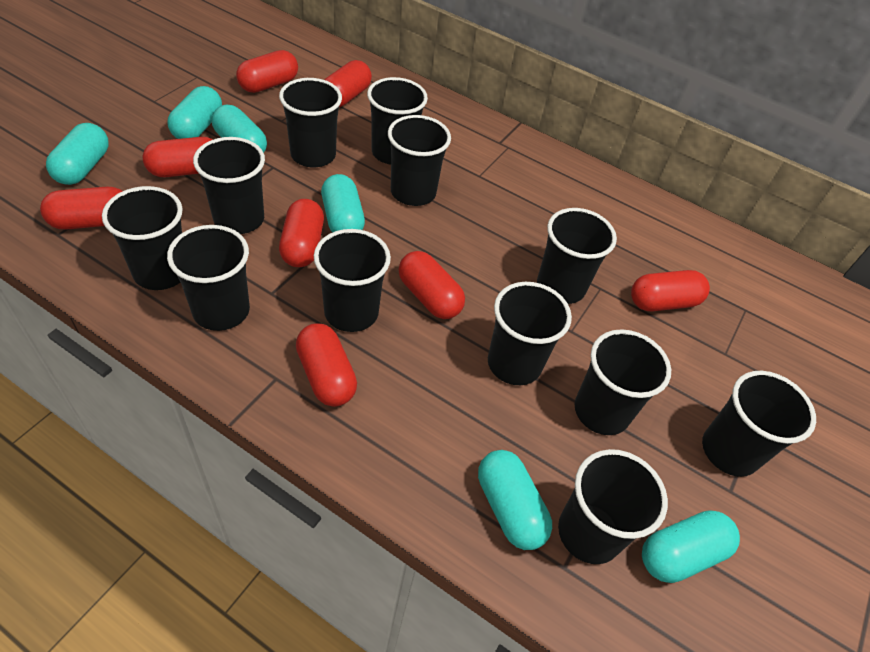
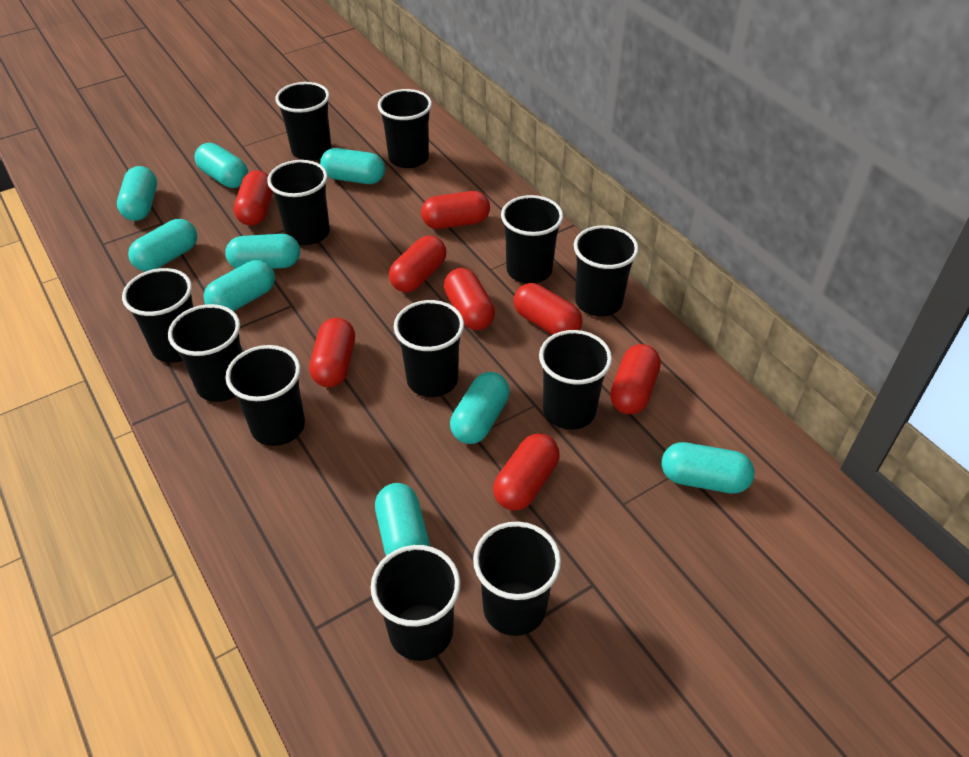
turquoise capsule: 6 -> 9

